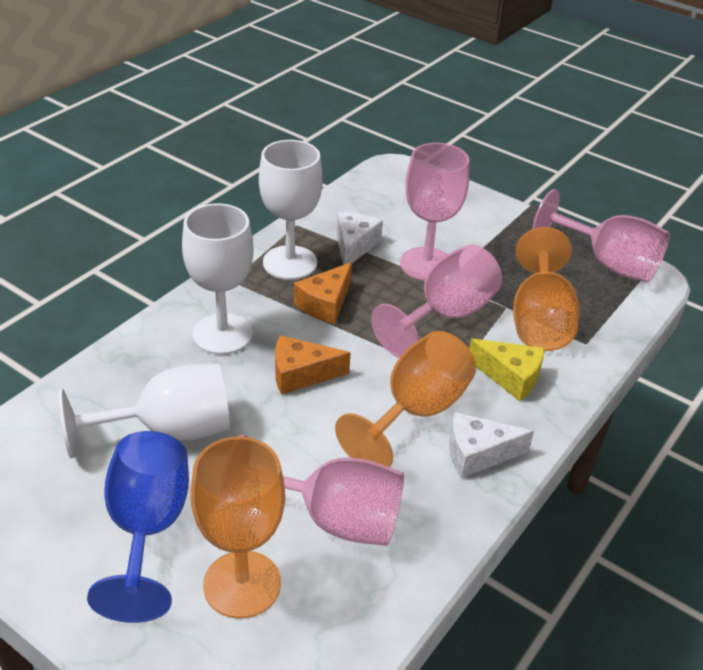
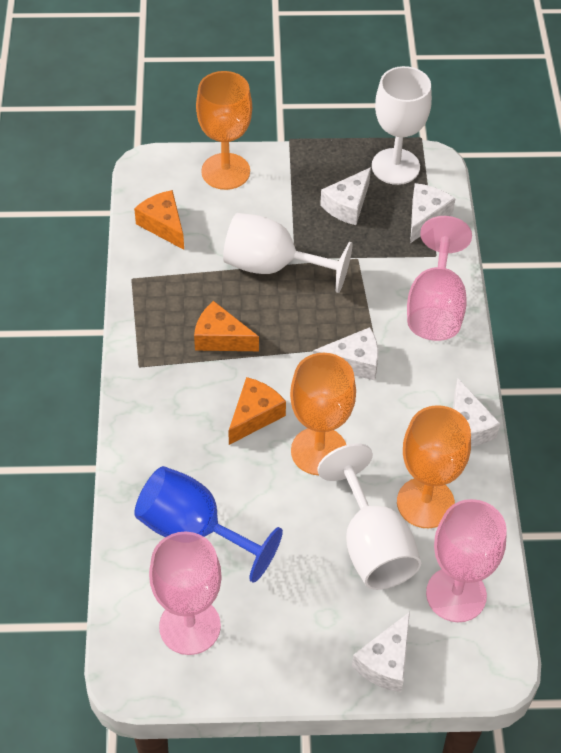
orange cheese: 2 -> 3
pink goblet: 4 -> 3
white cheese: 2 -> 5
yellow cheese: 1 -> 0

